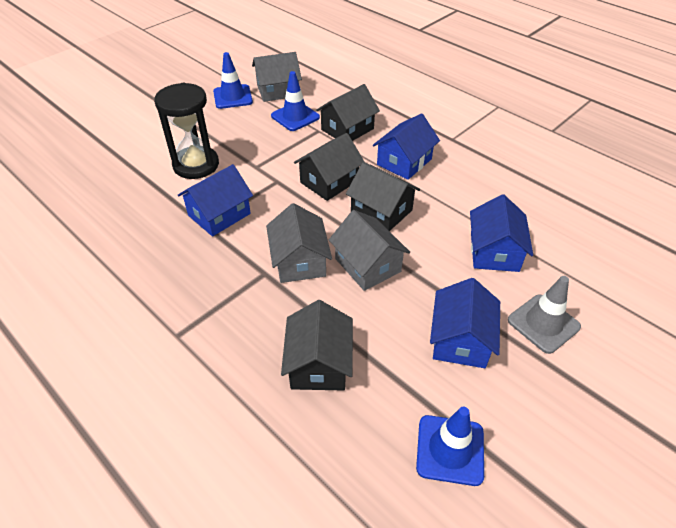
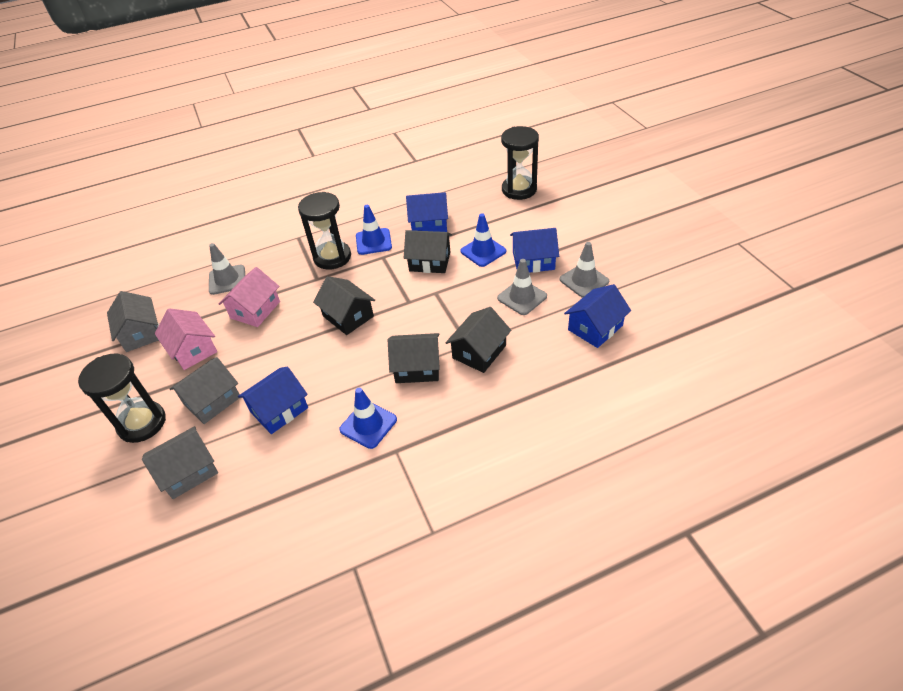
black hourglass: 1 -> 3
grey traffic cone: 1 -> 3
pink house: 0 -> 2

